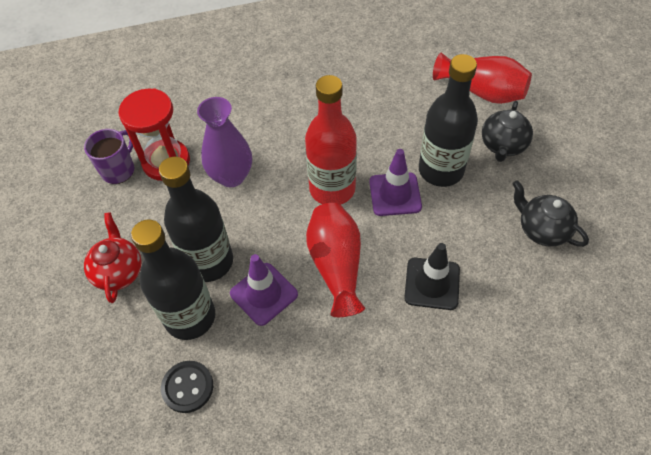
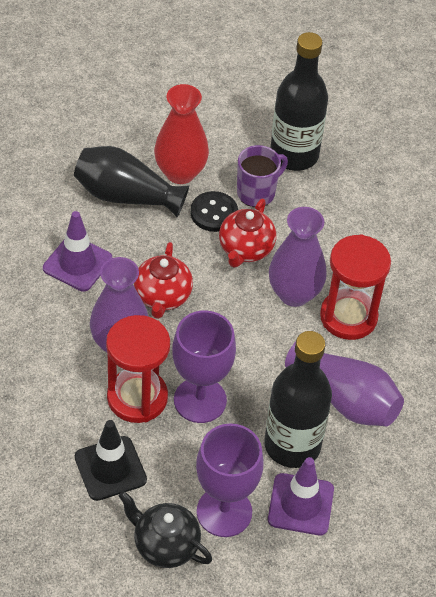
black bottle: 3 -> 2
black teapot: 2 -> 1
black vase: 0 -> 1
purple goblet: 0 -> 2
purple vase: 1 -> 3
red bottle: 1 -> 0
red hourglass: 1 -> 2
red teapot: 1 -> 2
red vase: 2 -> 1

